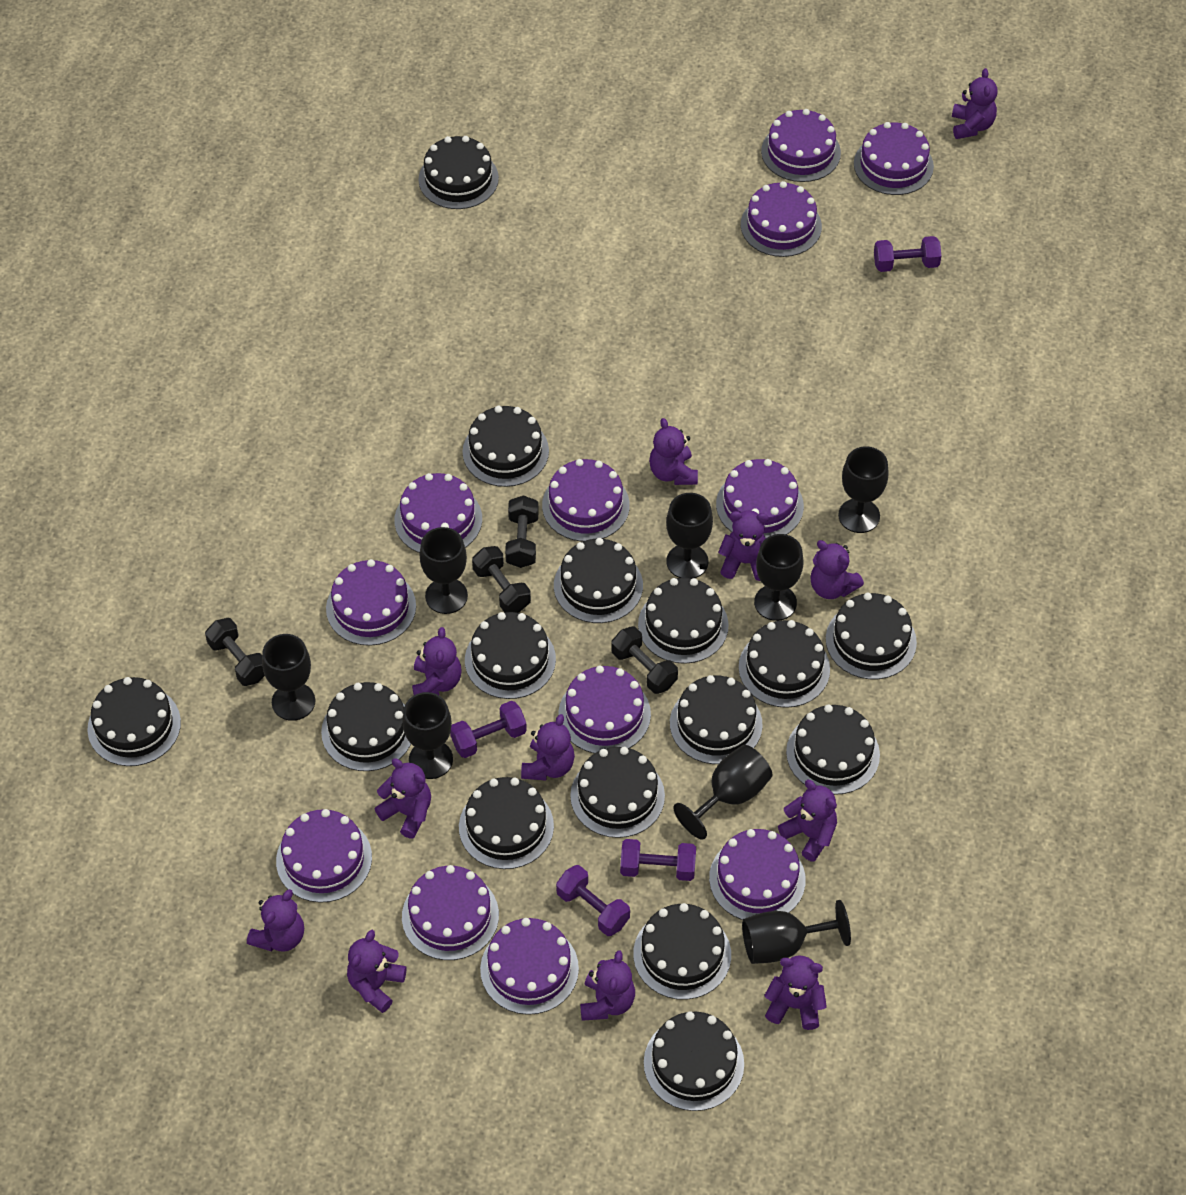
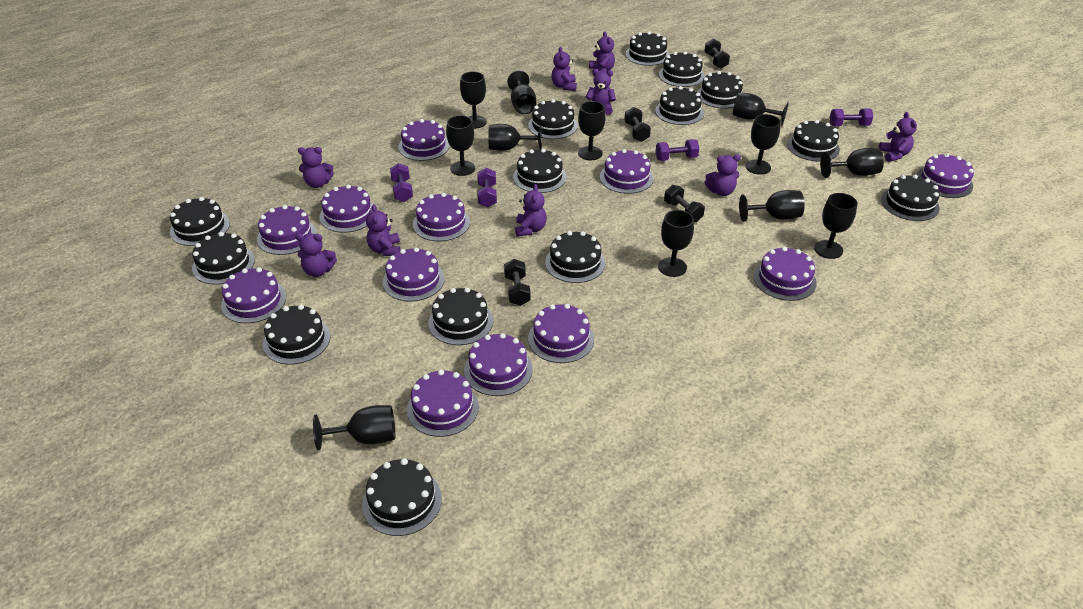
black cake: 15 -> 14
black goblet: 8 -> 12
purple teddy bear: 12 -> 9

